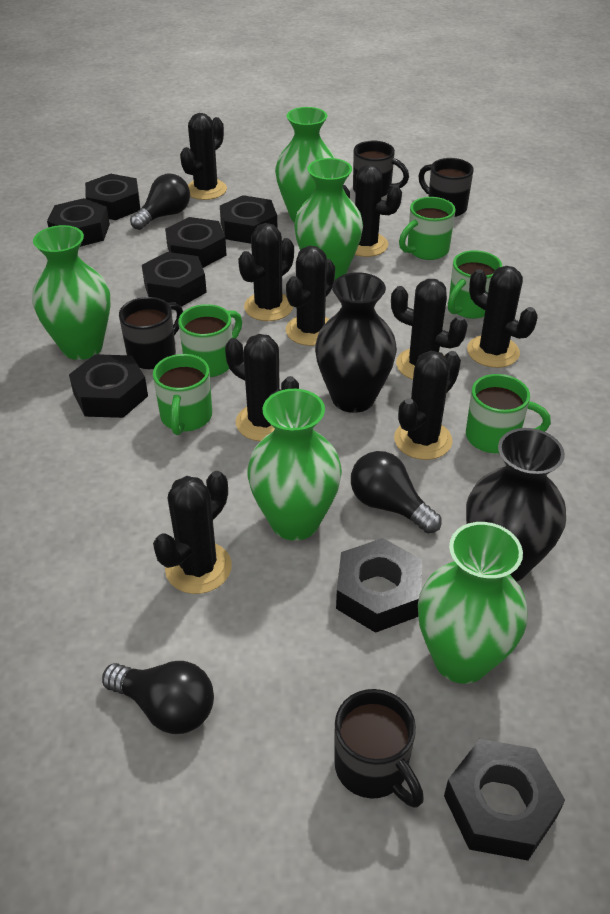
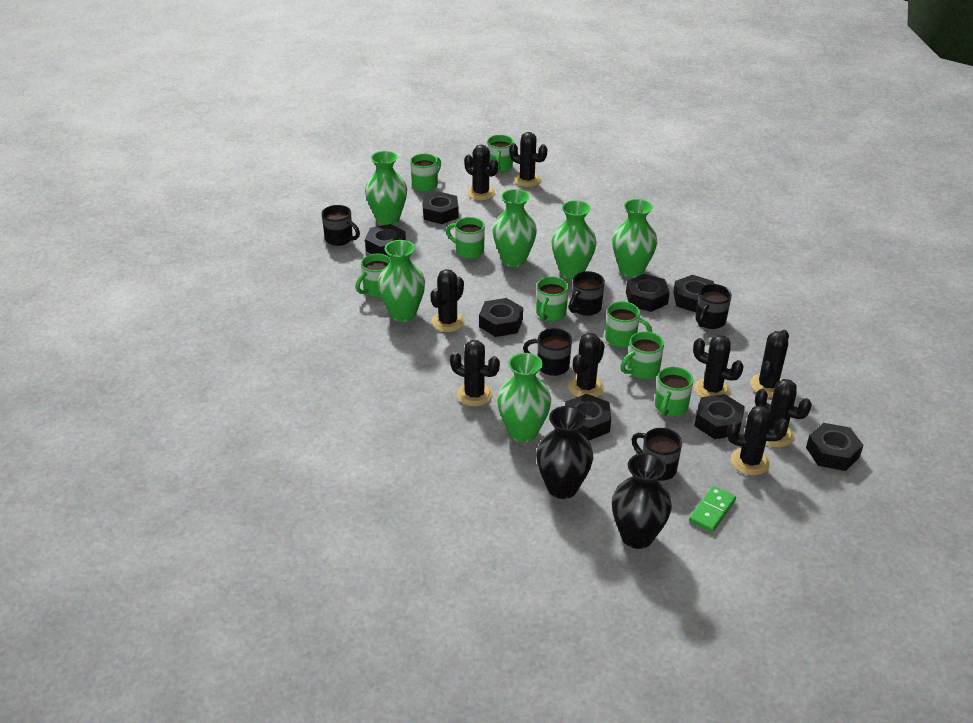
black light bulb: 3 -> 0
black mug: 4 -> 5
green domino: 0 -> 1
green mug: 5 -> 8
green vase: 5 -> 6

